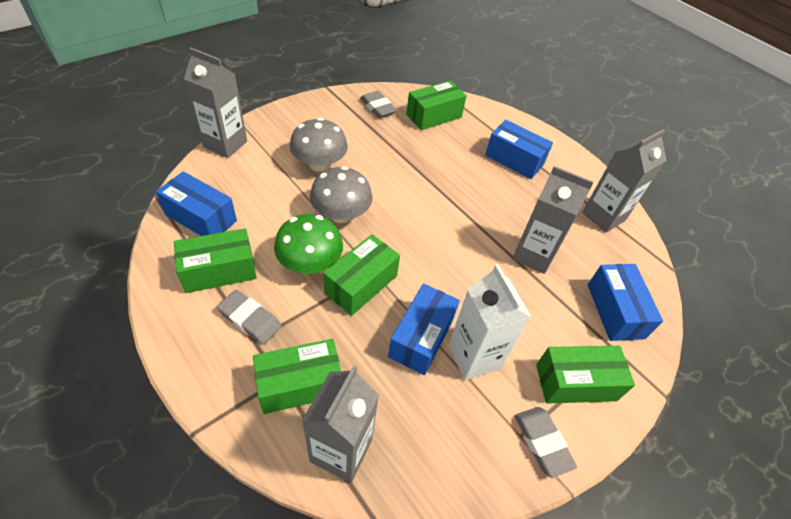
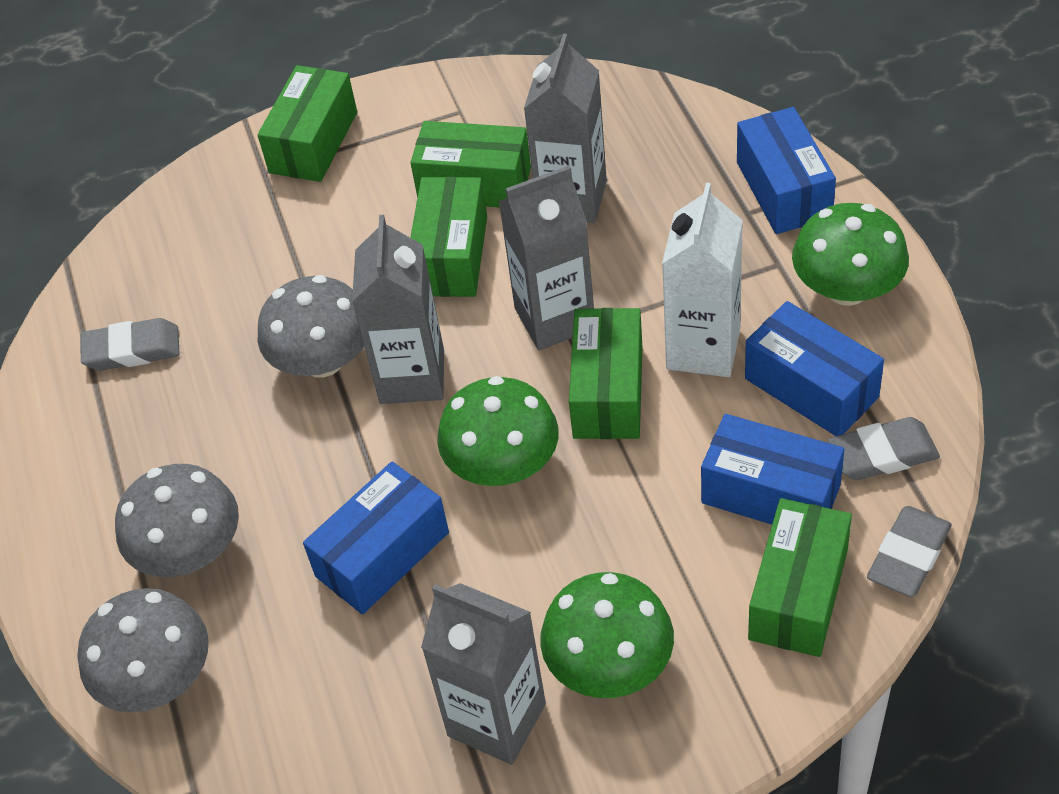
green mushroom: 1 -> 3
grey mushroom: 2 -> 3

